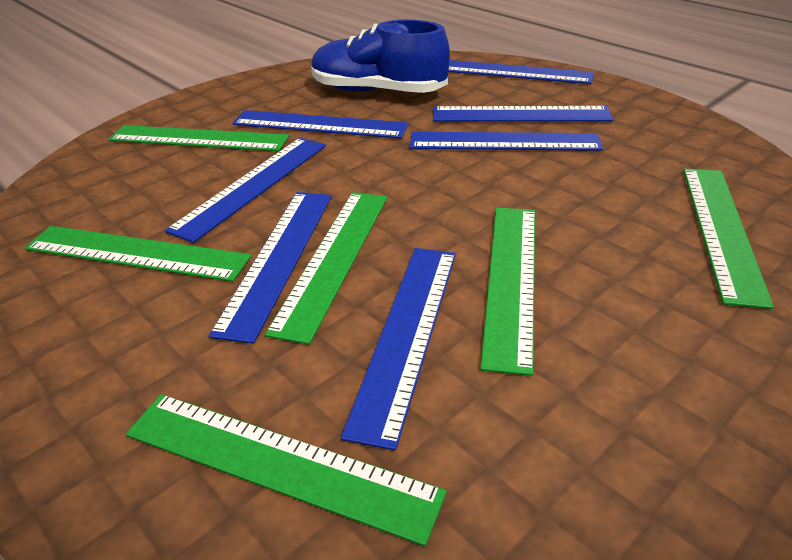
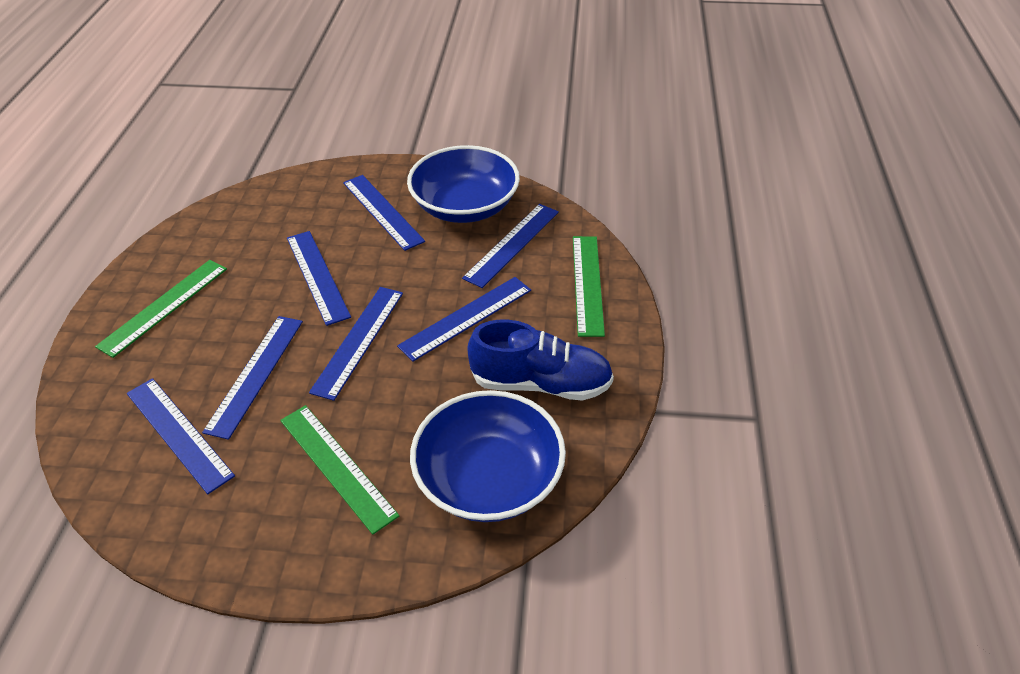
blue bowl: 0 -> 2
green ruler: 6 -> 3

